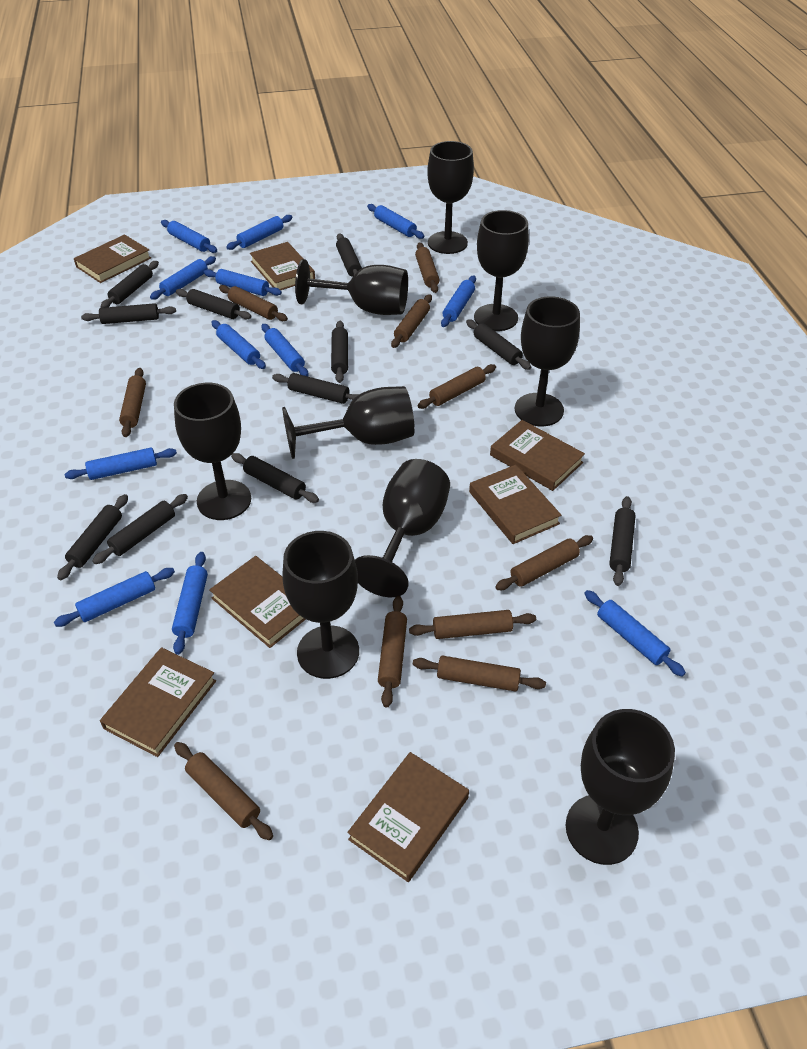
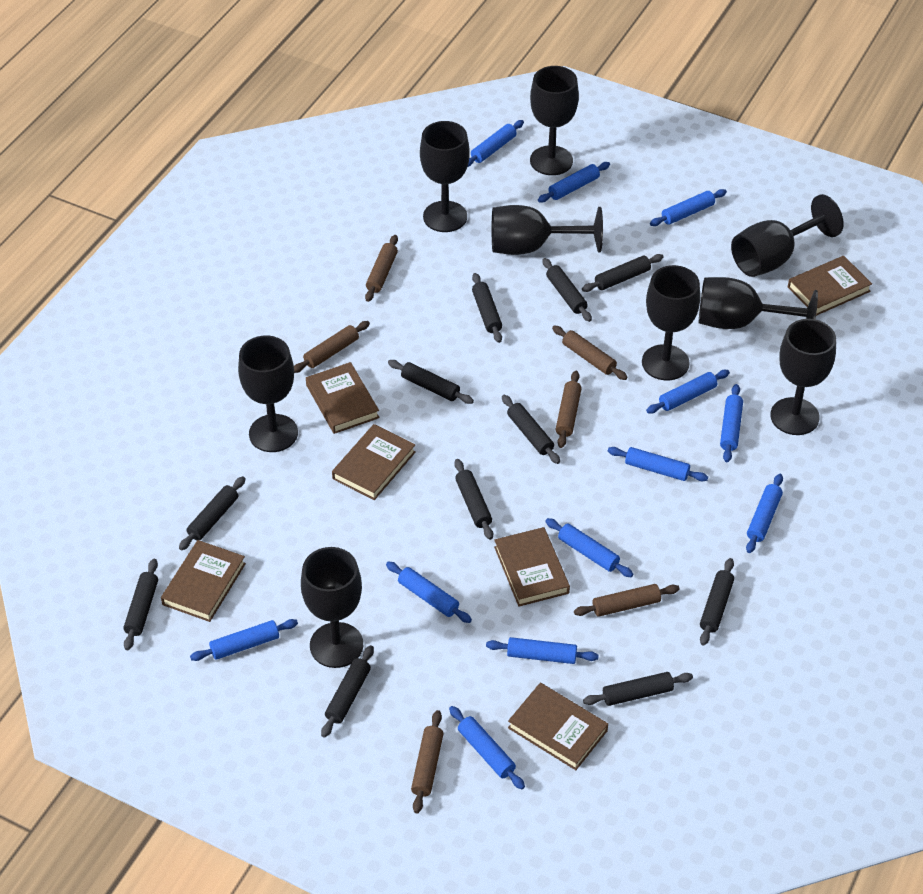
brown book: 7 -> 6
brown rolling pin: 10 -> 6

